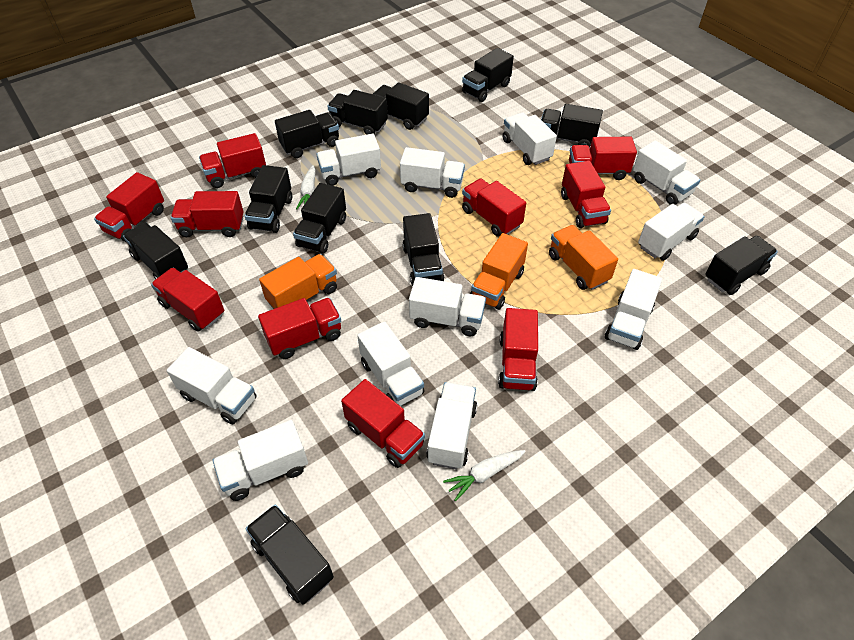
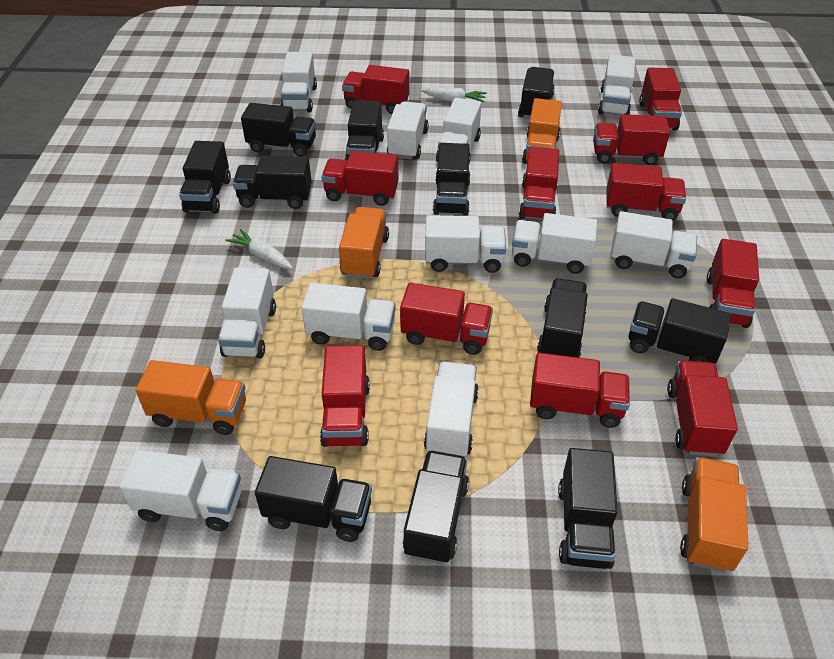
orange truck: 3 -> 4
red truck: 10 -> 11

